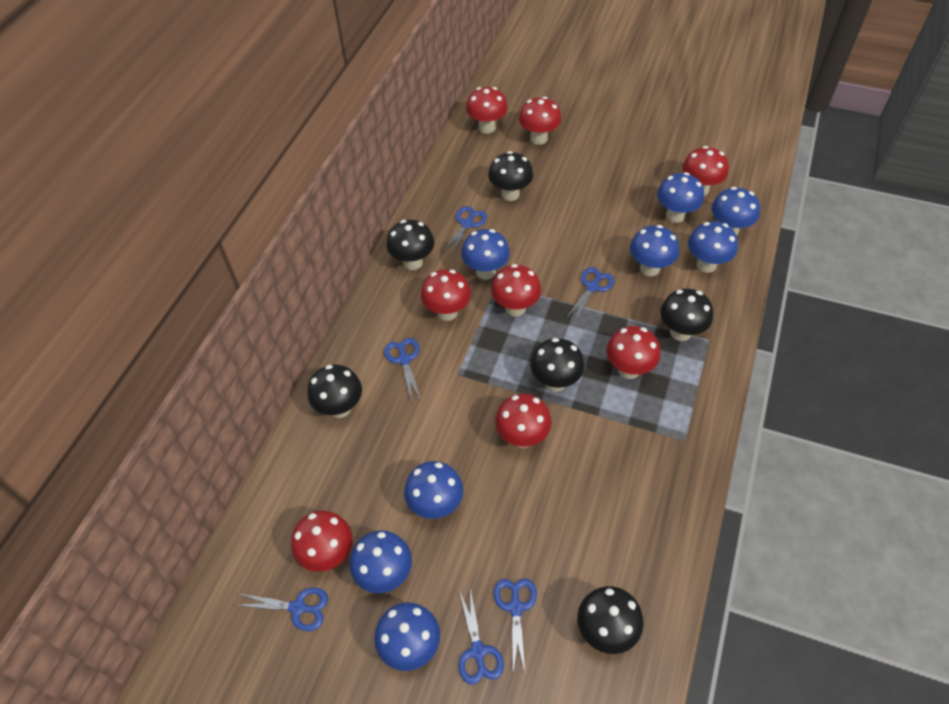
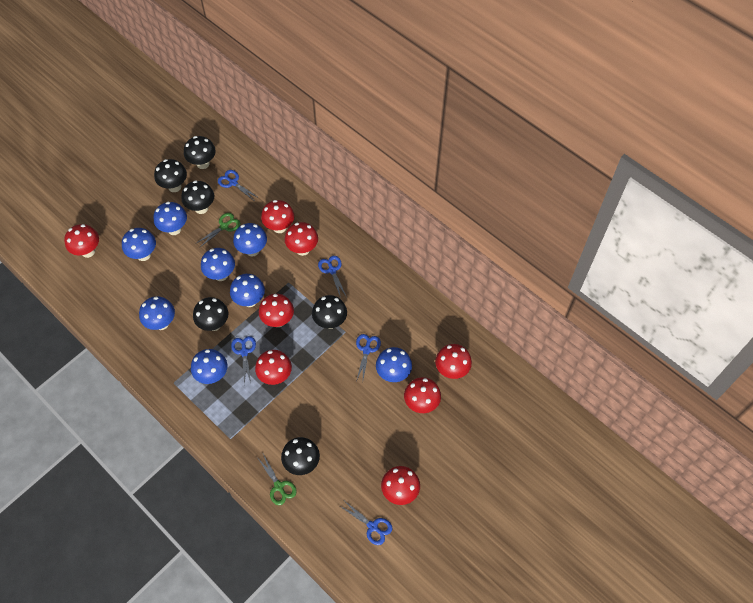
blue scissors: 6 -> 5
green scissors: 0 -> 2

